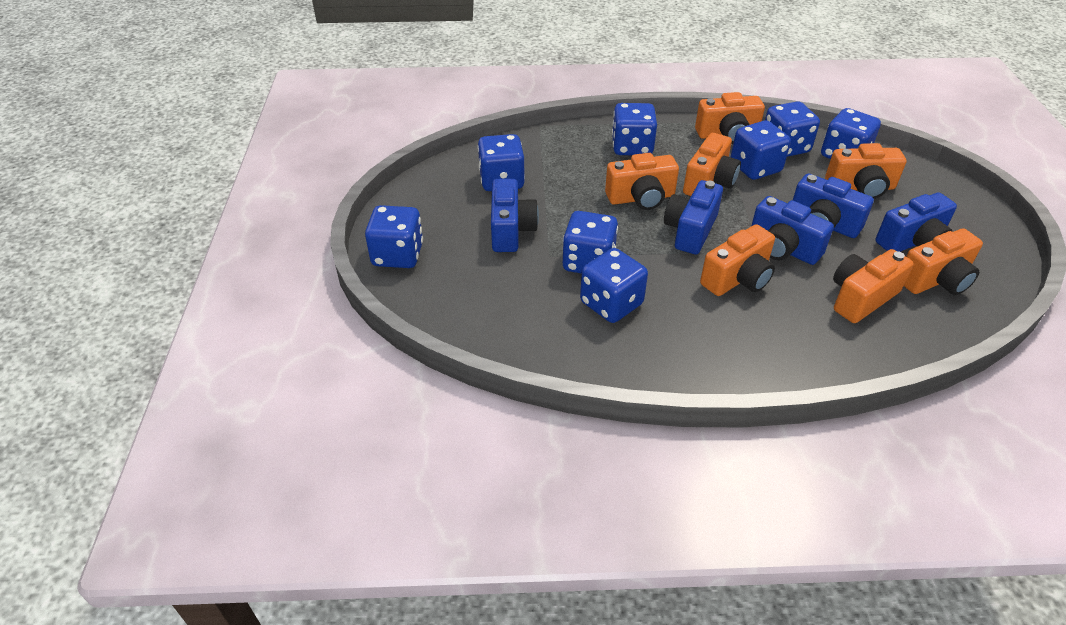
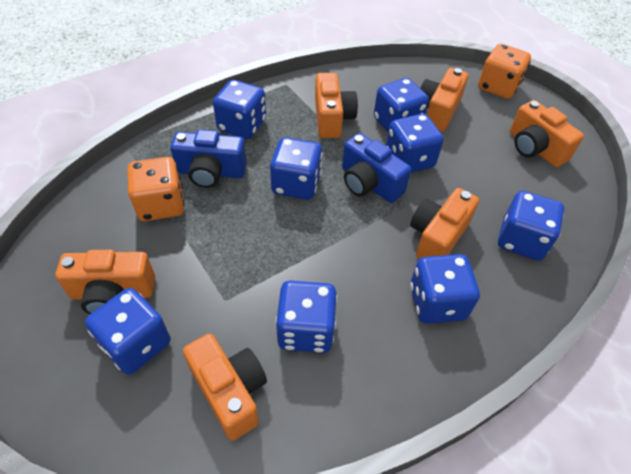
blue camera: 5 -> 2
orange camera: 7 -> 6
orange dice: 0 -> 2

